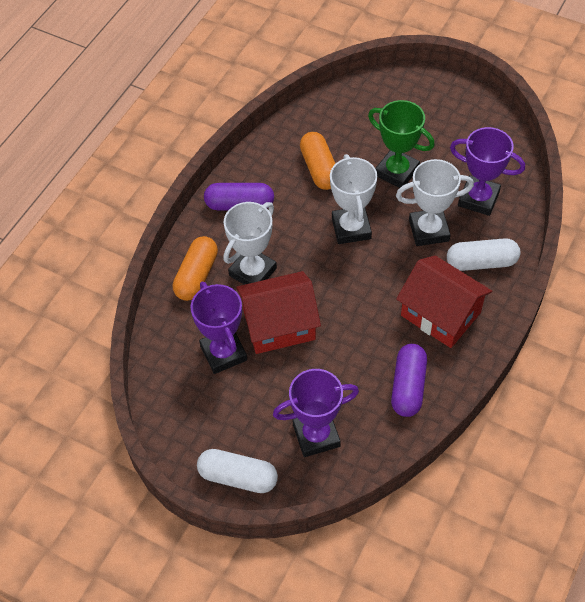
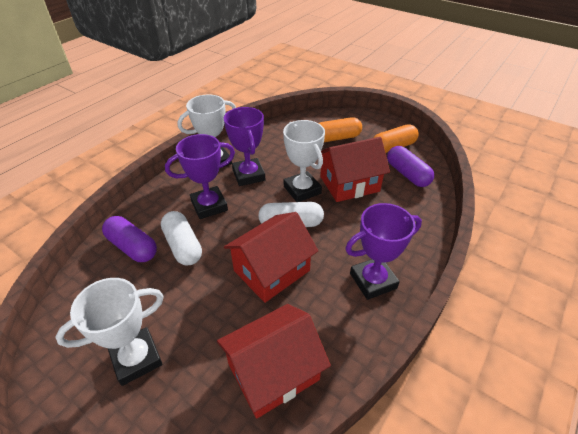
green trophy: 1 -> 0
red house: 2 -> 3

